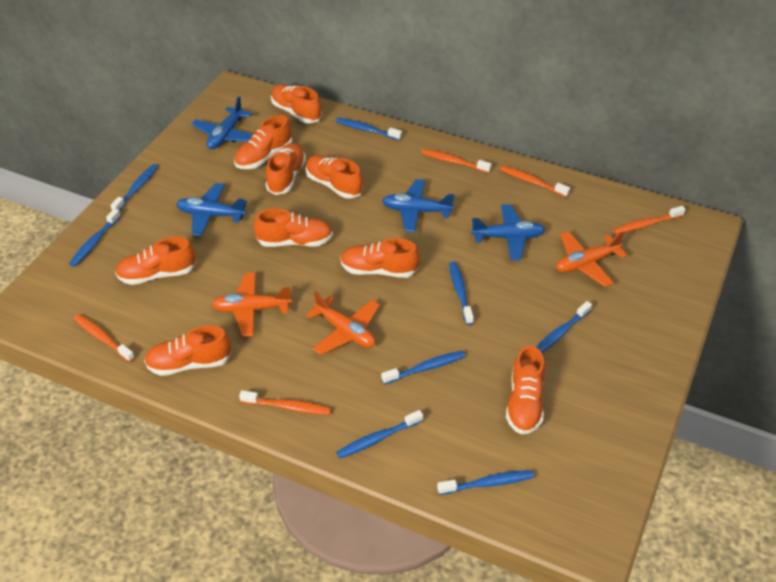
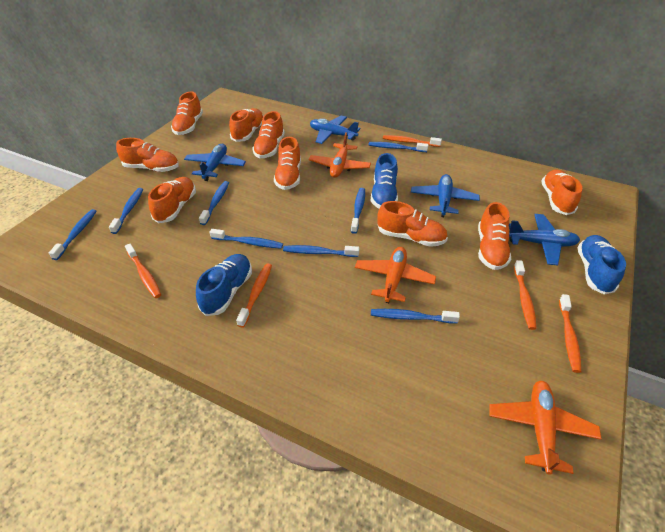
blue shoe: 0 -> 3

